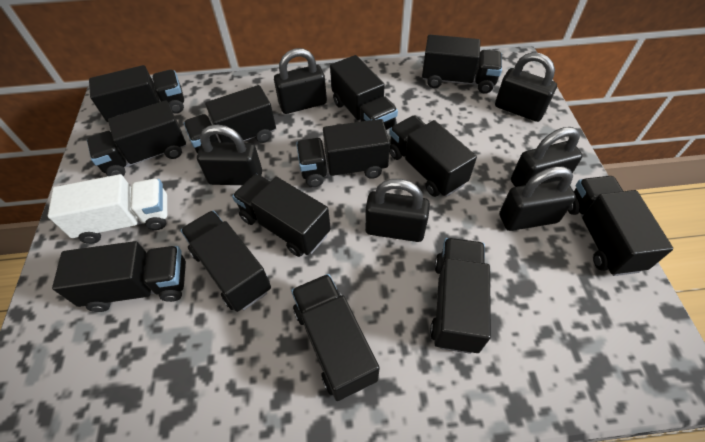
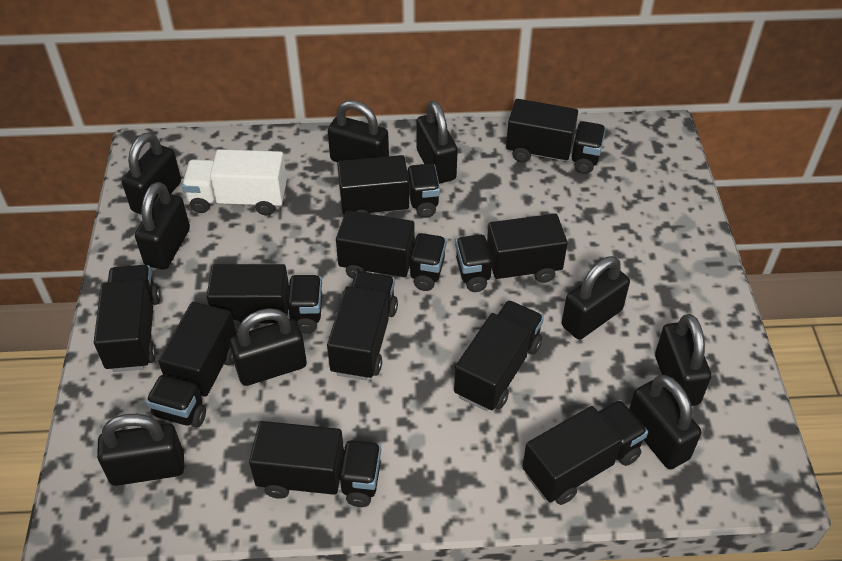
black padlock: 6 -> 9
black truck: 13 -> 11

